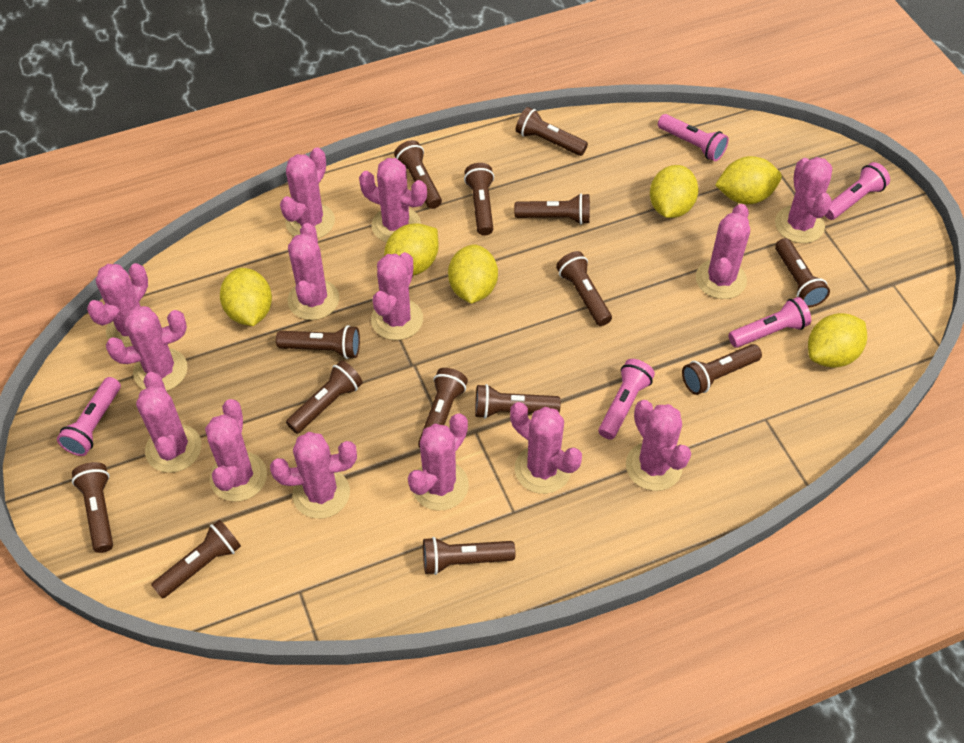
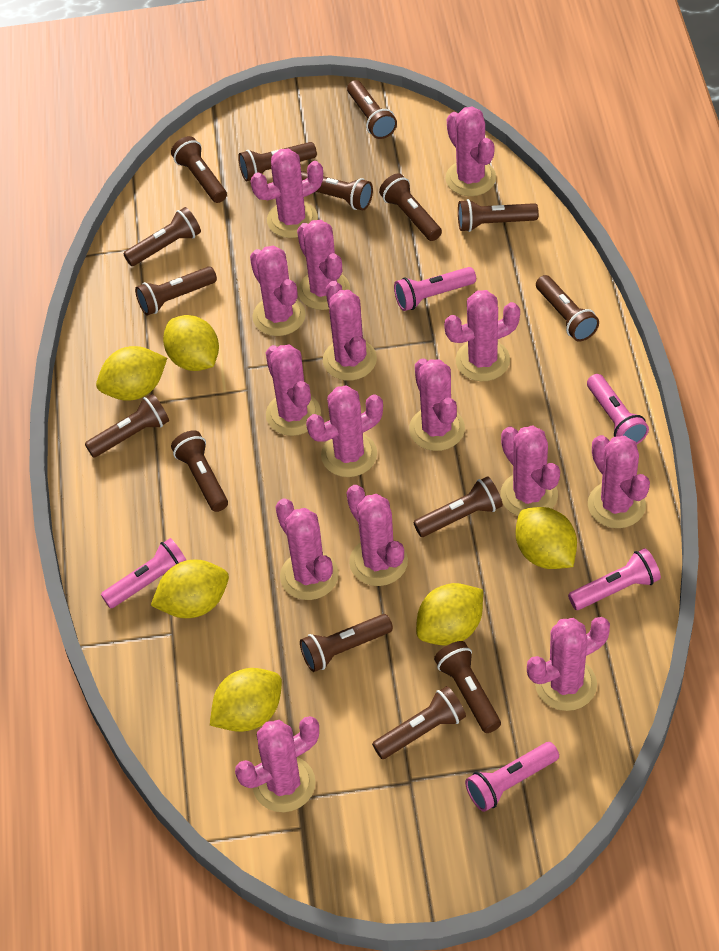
brown flashlight: 14 -> 15
pink cactus: 14 -> 15

